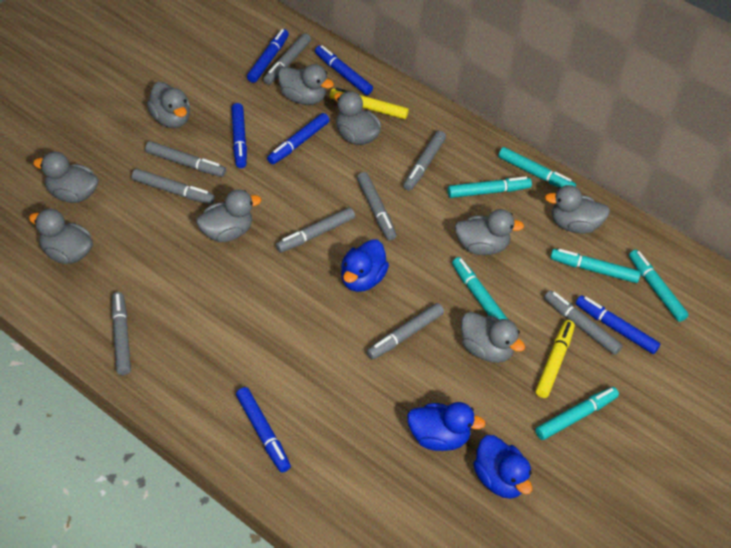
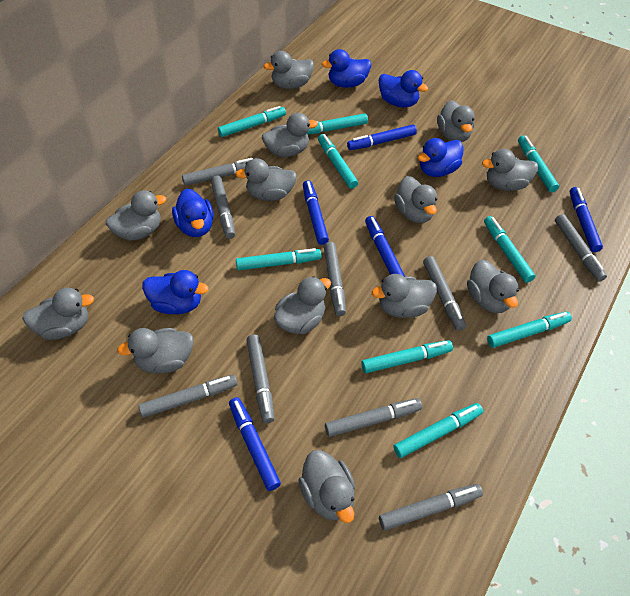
blue duck: 3 -> 5
blue marker: 6 -> 5
grey duck: 9 -> 13
turquoise marker: 6 -> 9
yellow marker: 2 -> 0

